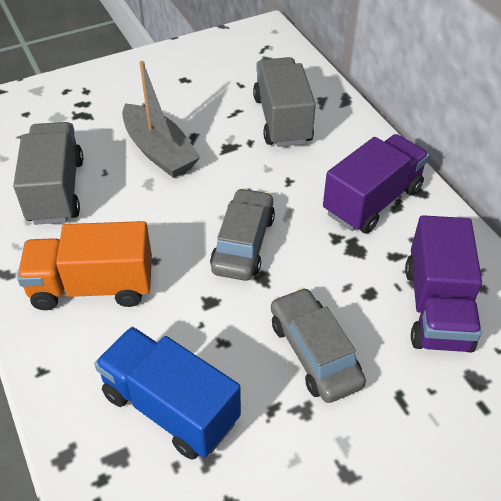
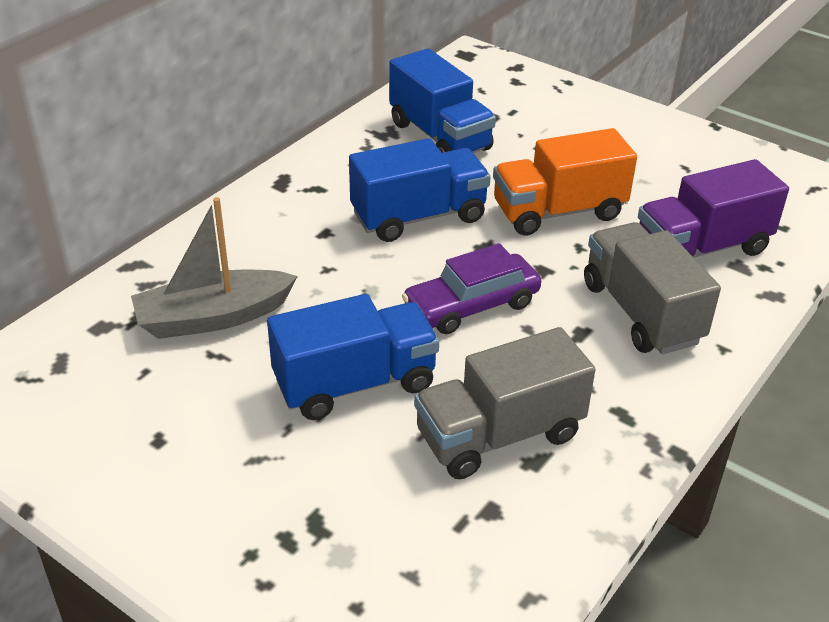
blue truck: 1 -> 3
grey car: 2 -> 0
purple car: 0 -> 1
purple truck: 2 -> 1

